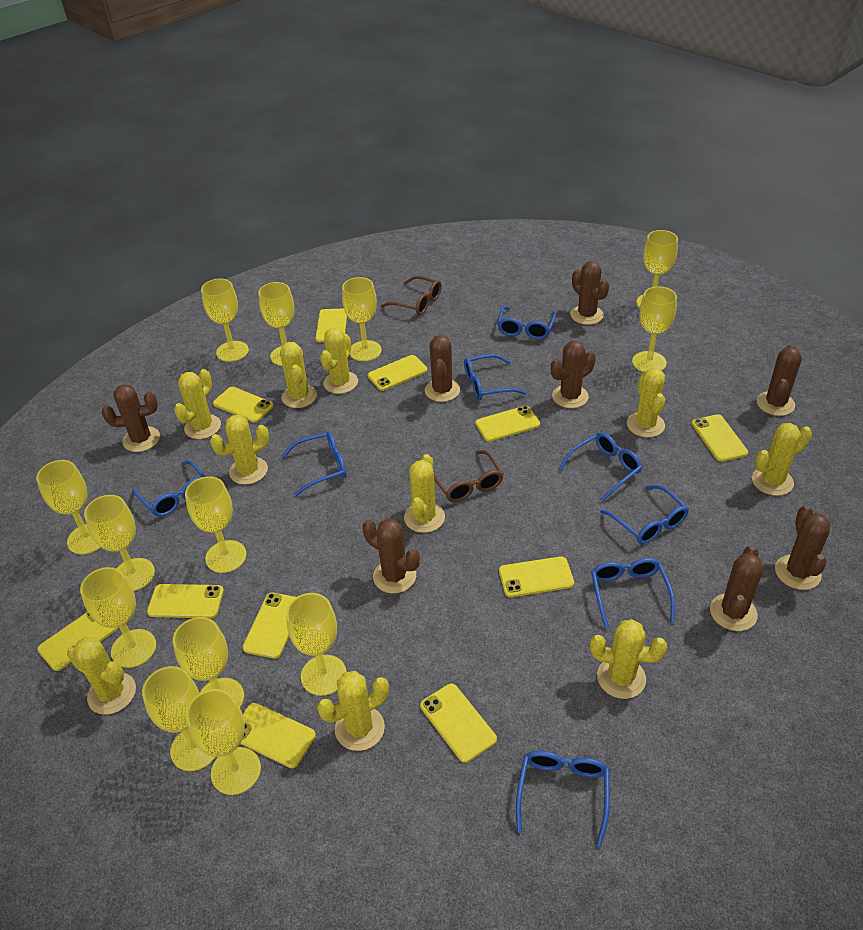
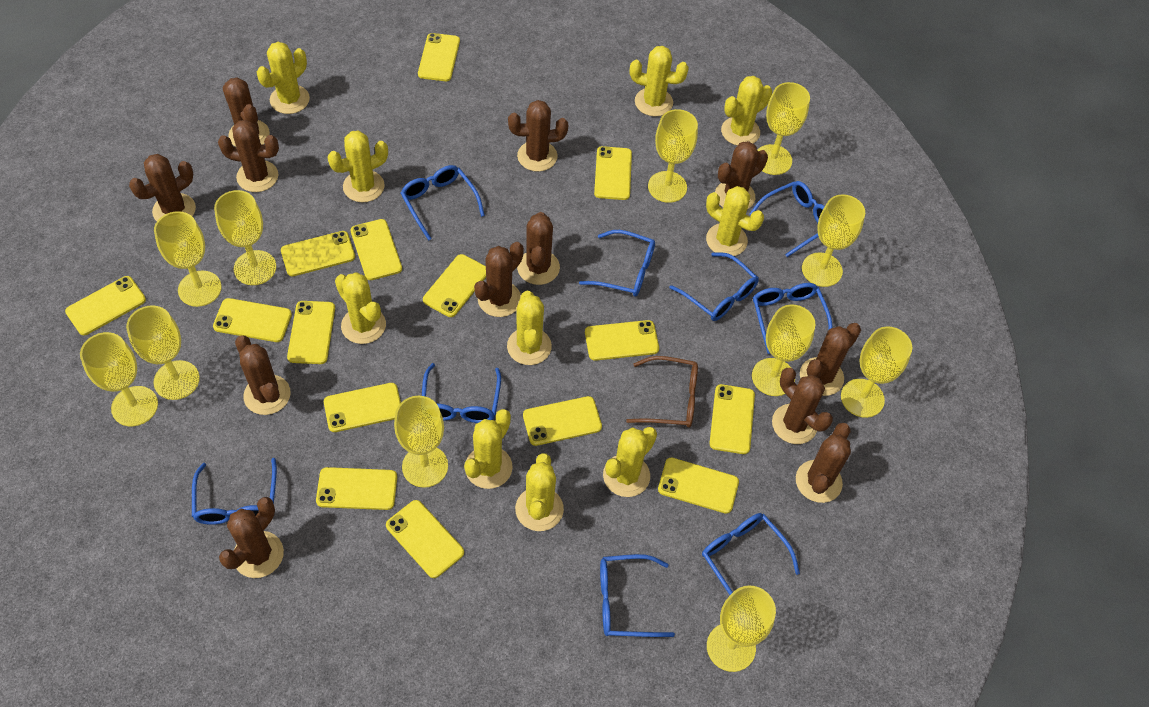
blue glasses: 8 -> 9
brown cactus: 8 -> 12
brown glasses: 2 -> 1
yellow goblet: 13 -> 11
yellow phone: 11 -> 15

